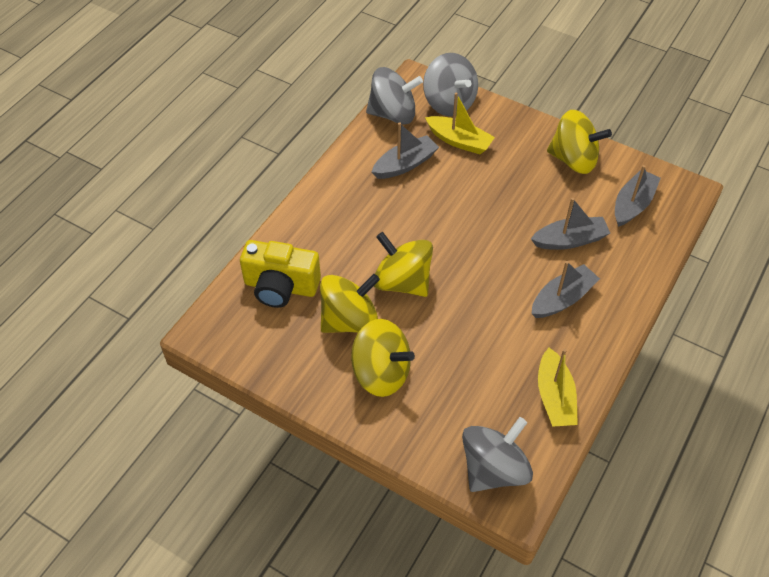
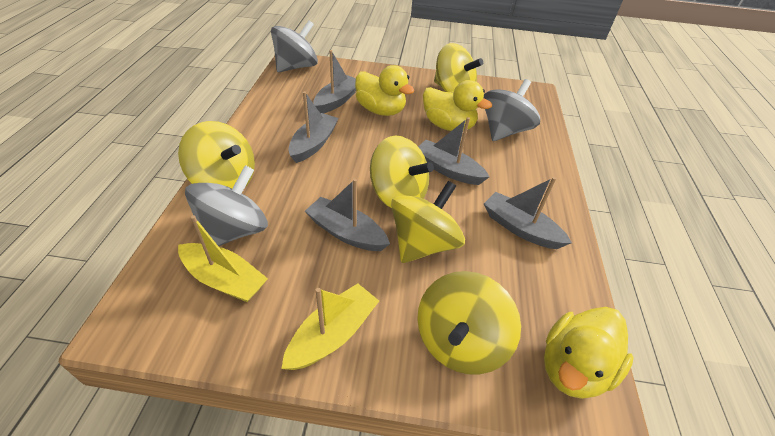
grey boat: 4 -> 5
yellow camera: 1 -> 0
yellow duck: 0 -> 3
yellow spinning top: 4 -> 5

